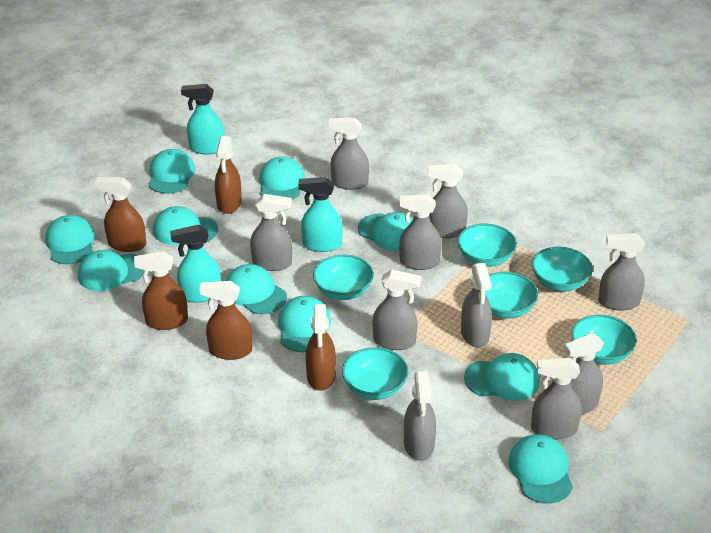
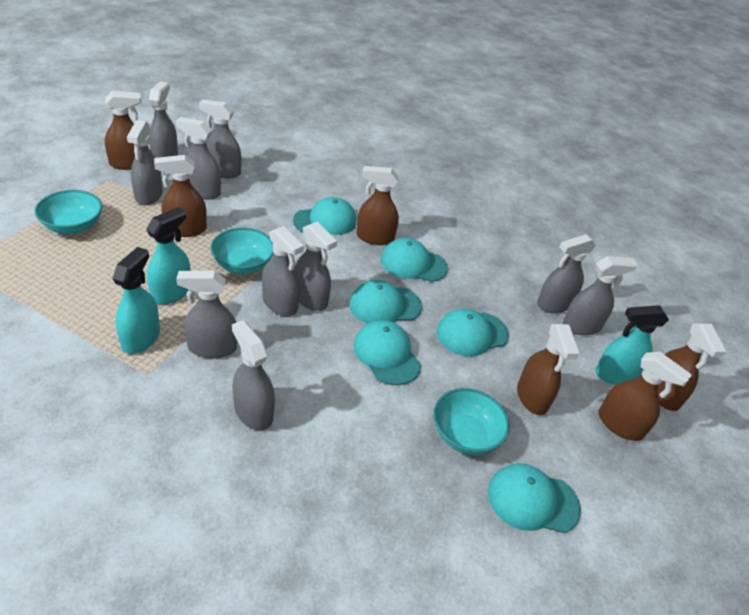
brown spray bottle: 5 -> 6
turquoise bowl: 6 -> 3
turquoise cap: 10 -> 6

